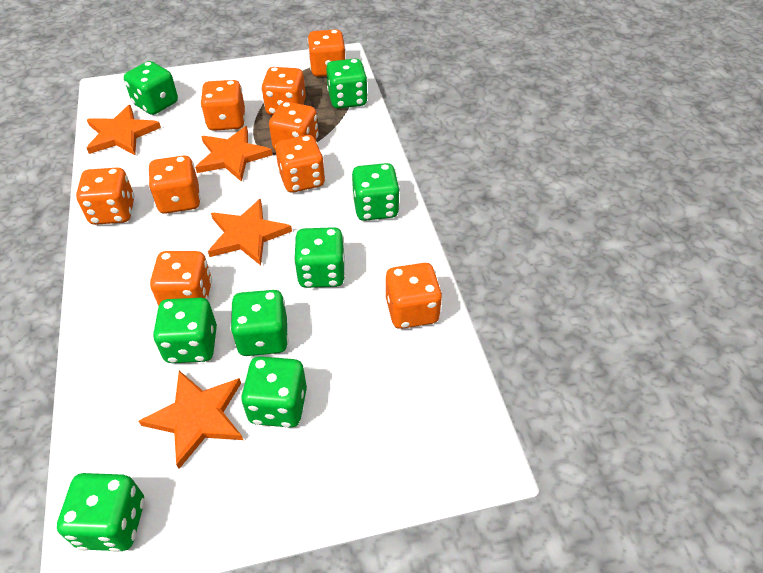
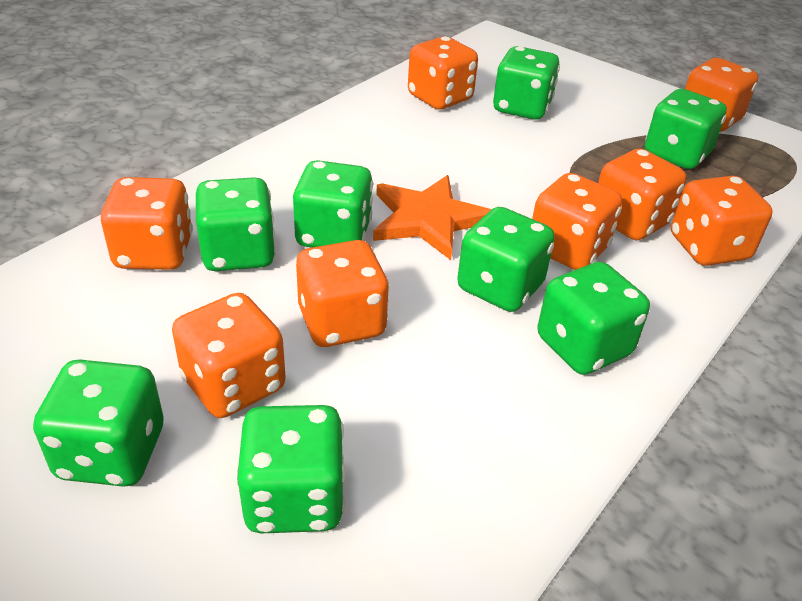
orange dice: 9 -> 8
orange star: 4 -> 1

